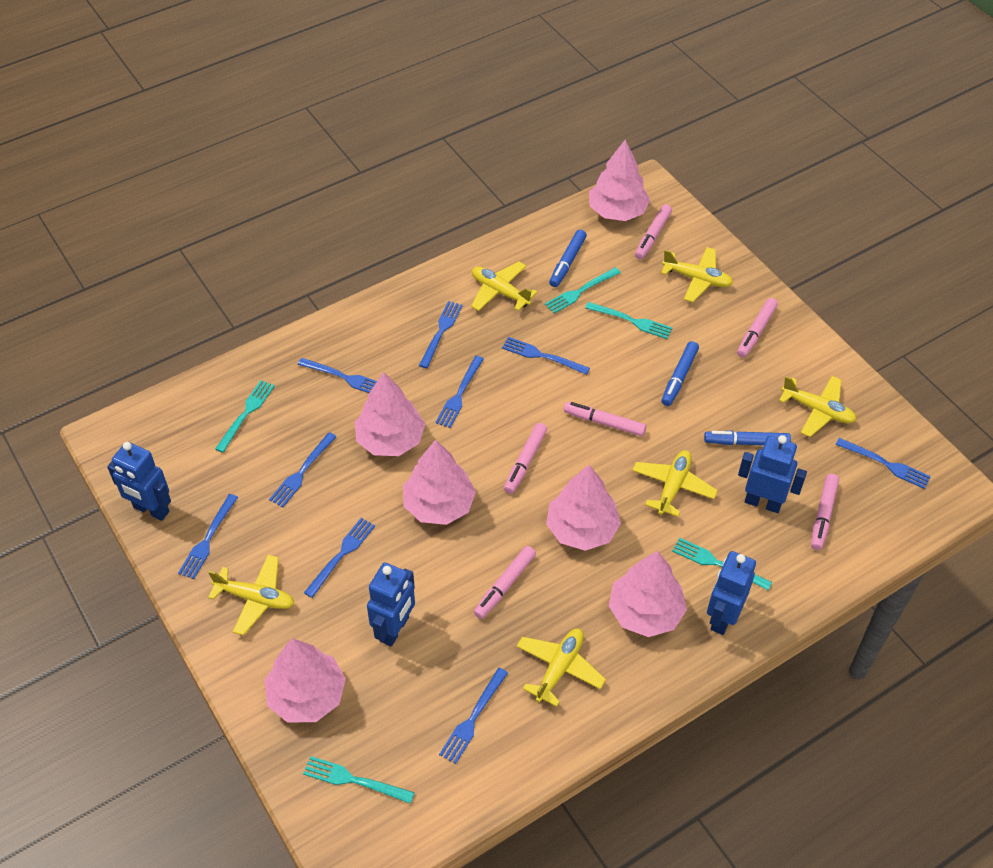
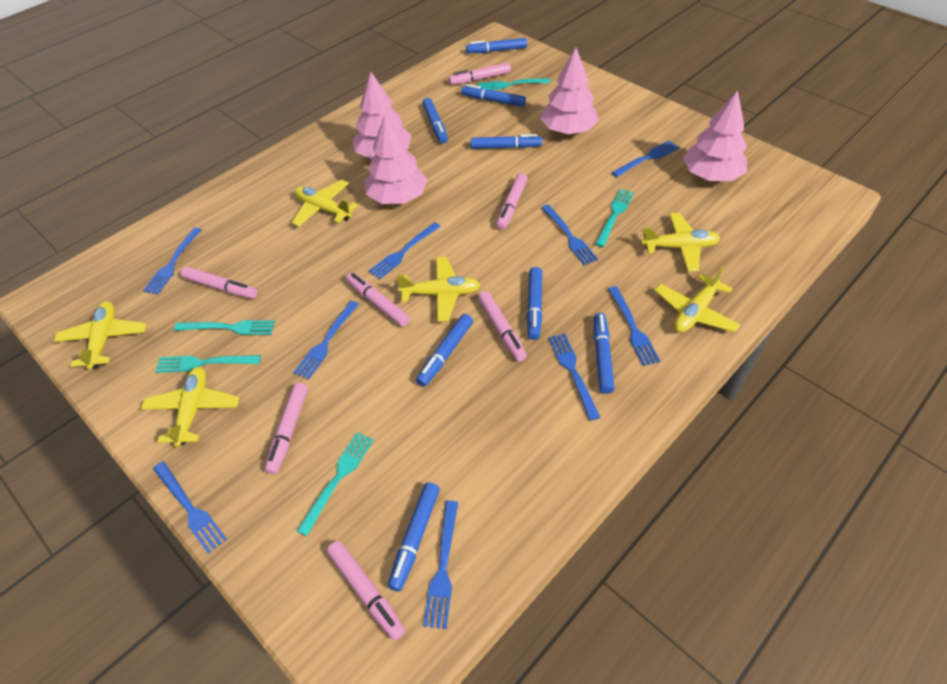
blue marker: 3 -> 8
blue robot: 4 -> 0
pink marker: 6 -> 7
pink tree: 6 -> 4

